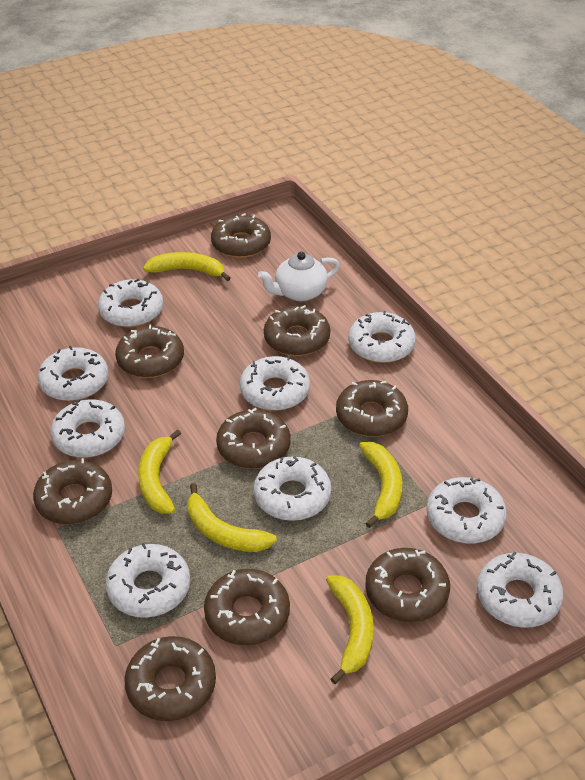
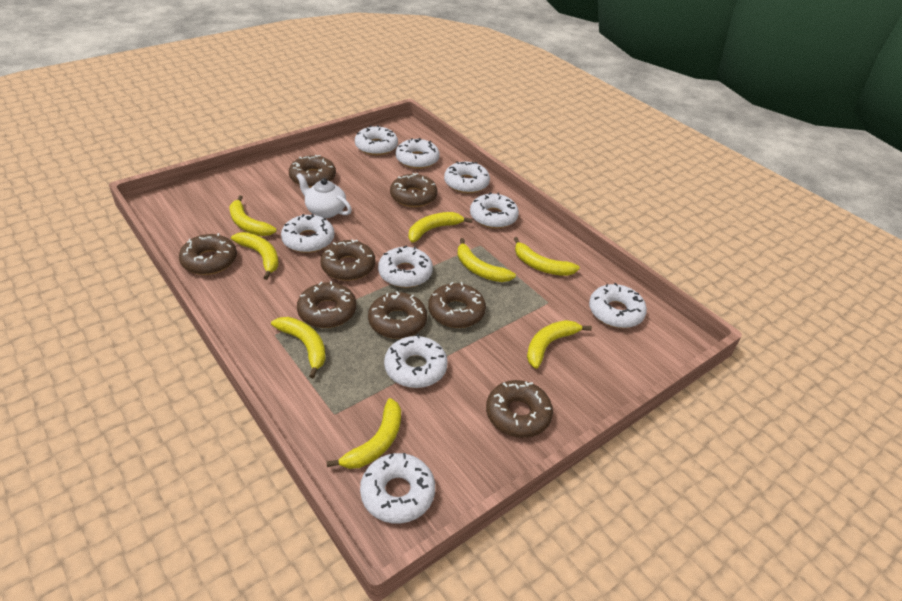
brown donut: 9 -> 8
yellow banana: 5 -> 8

